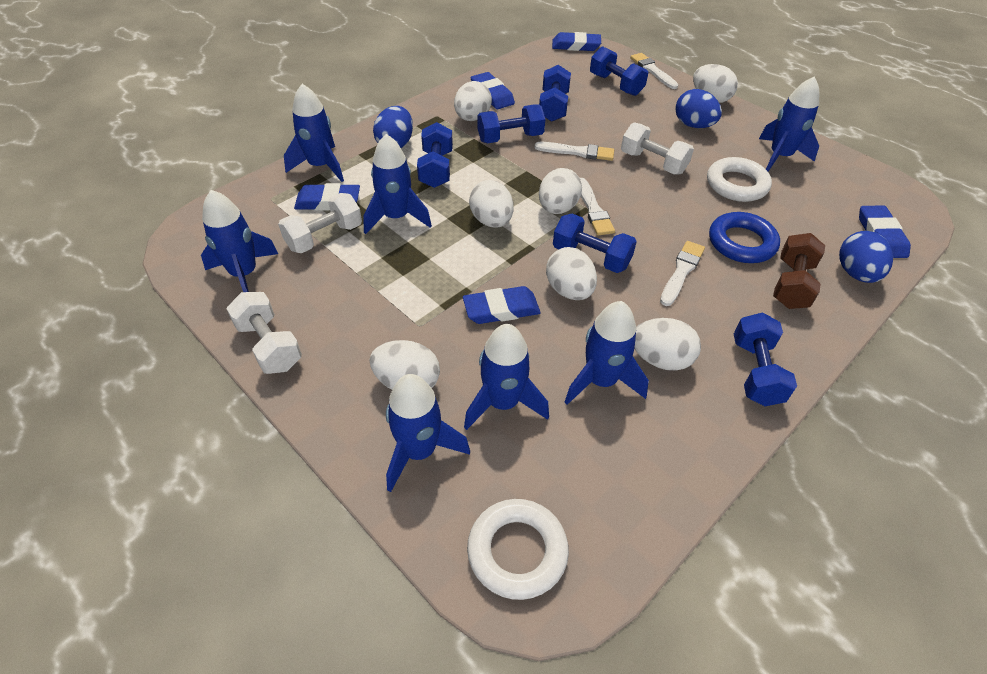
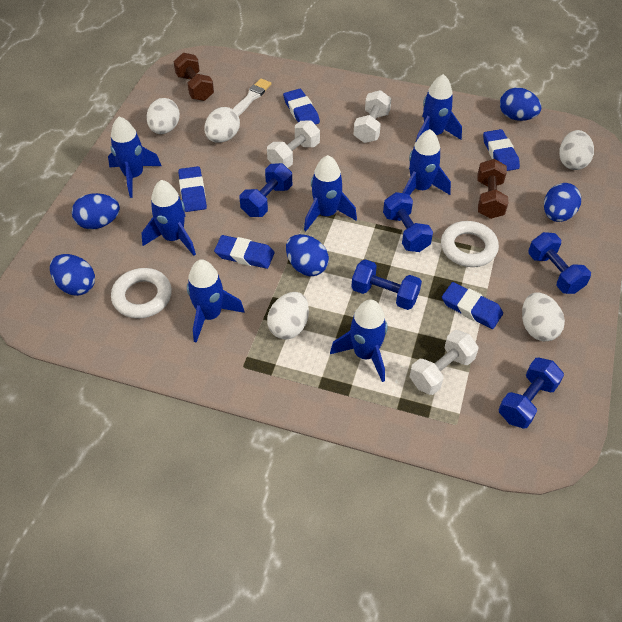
blue dumbbell: 6 -> 5
blue egg: 3 -> 5
blue ring: 1 -> 0
brown dumbbell: 1 -> 2
white brush: 4 -> 1
white egg: 7 -> 5

